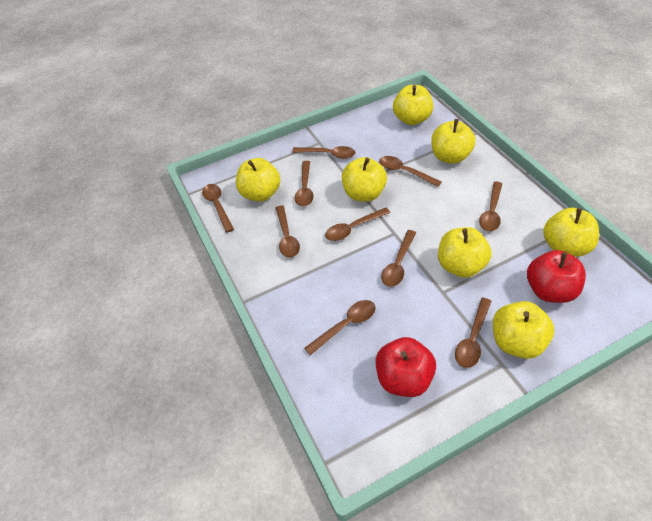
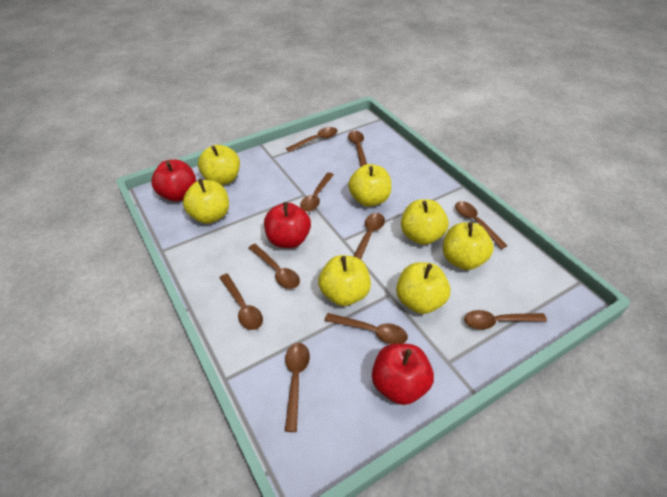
red apple: 2 -> 3

